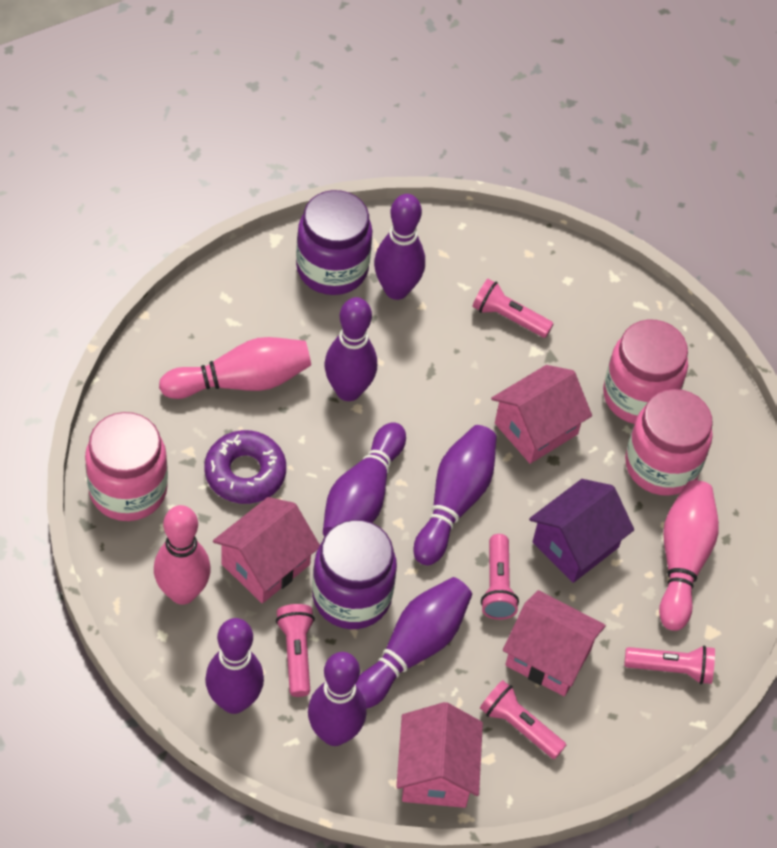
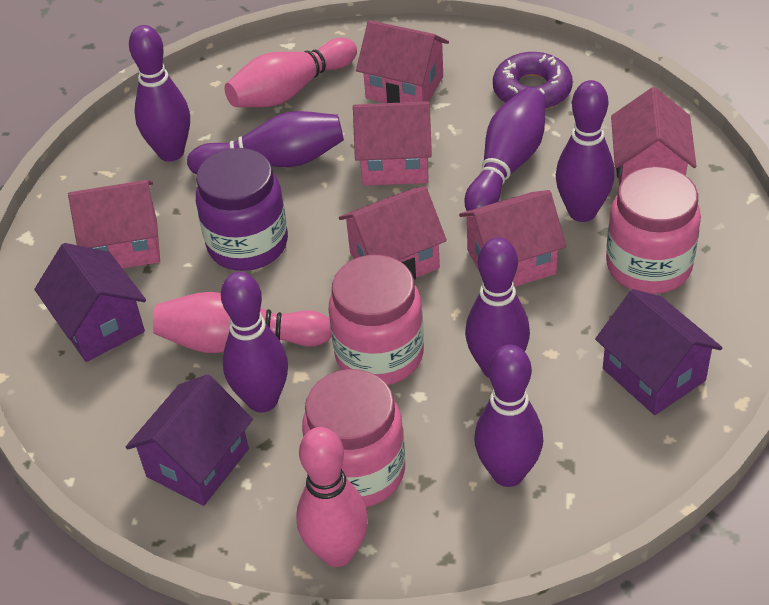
pink flashlight: 5 -> 0
pink house: 4 -> 6
purple house: 1 -> 3
purple jar: 2 -> 1

